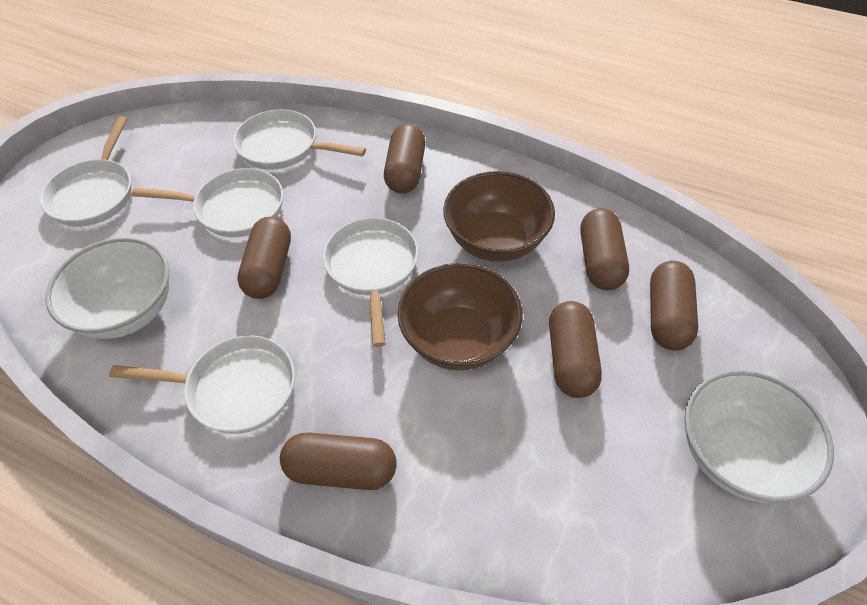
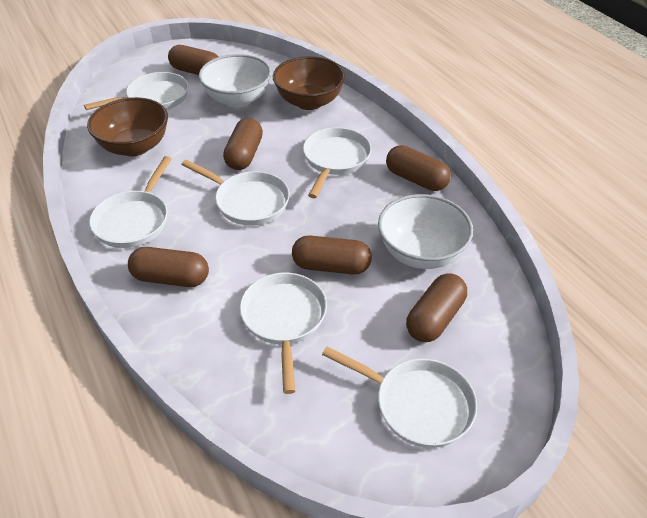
white pan: 5 -> 6

